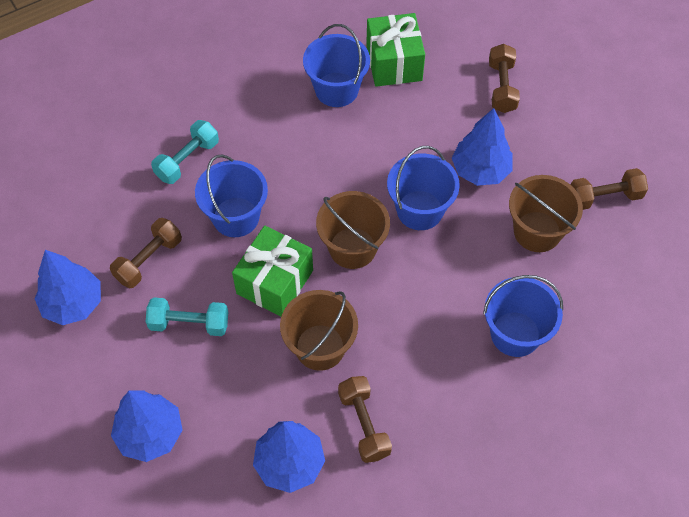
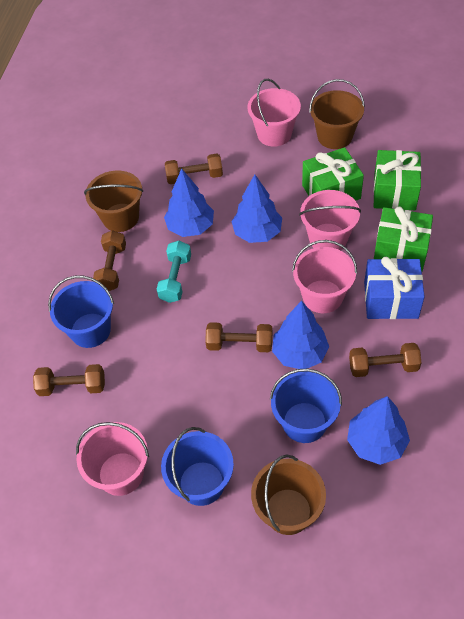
blue bucket: 4 -> 3
blue gift: 0 -> 1
brown dumbbell: 4 -> 5
green gift: 2 -> 3
pink bucket: 0 -> 4
turquoise dumbbell: 2 -> 1

